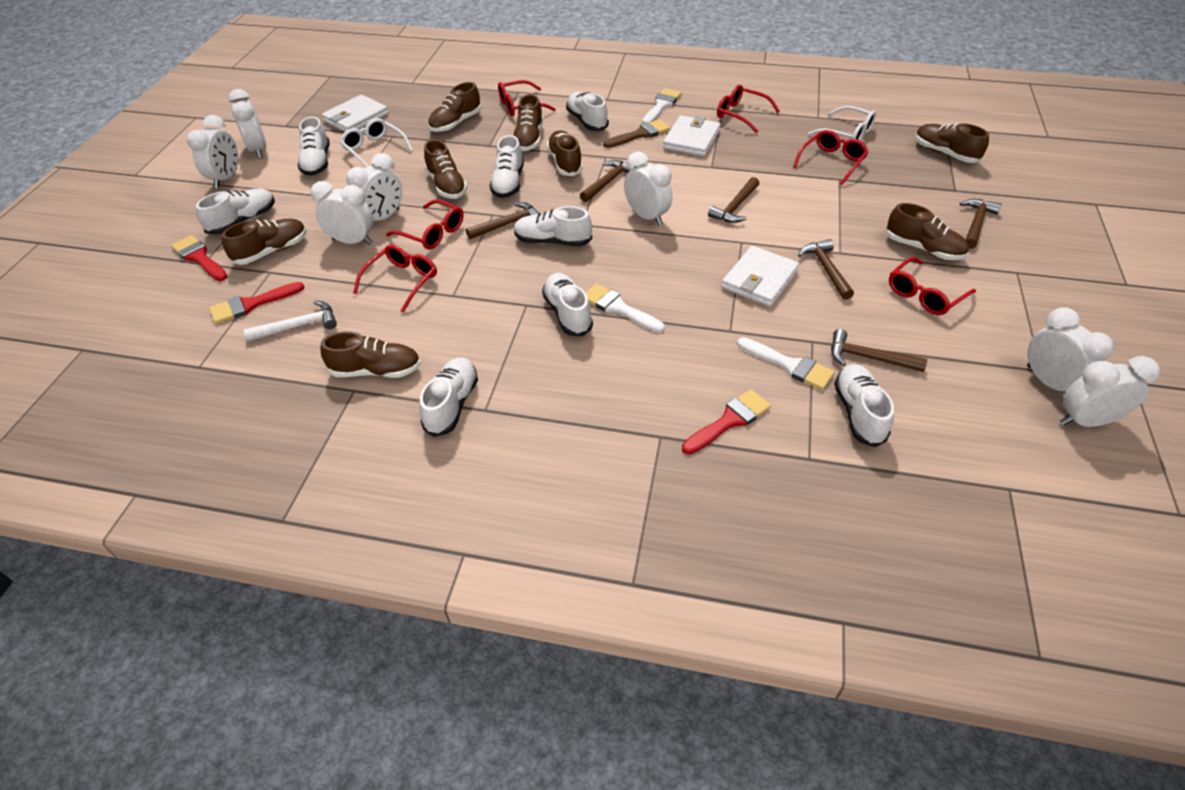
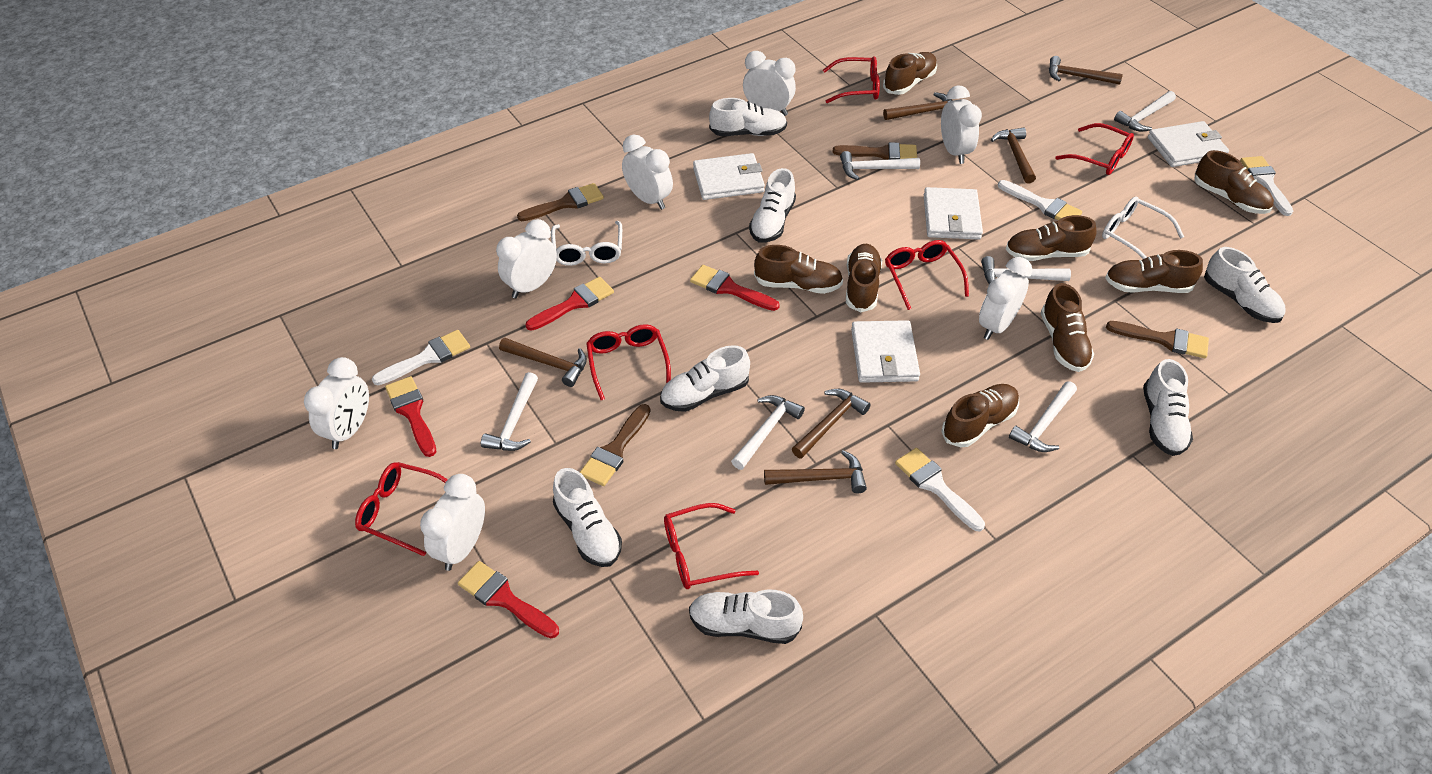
brown brush: 1 -> 4
red brush: 3 -> 4
white brush: 3 -> 4
white hammer: 1 -> 6
white shoe: 8 -> 7
white wallet: 3 -> 4

